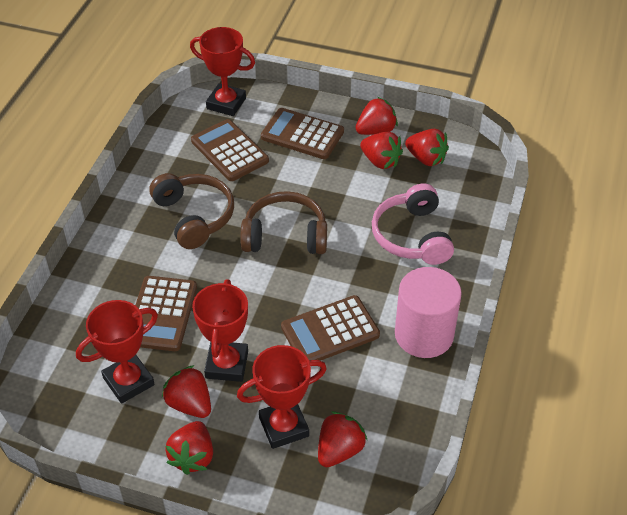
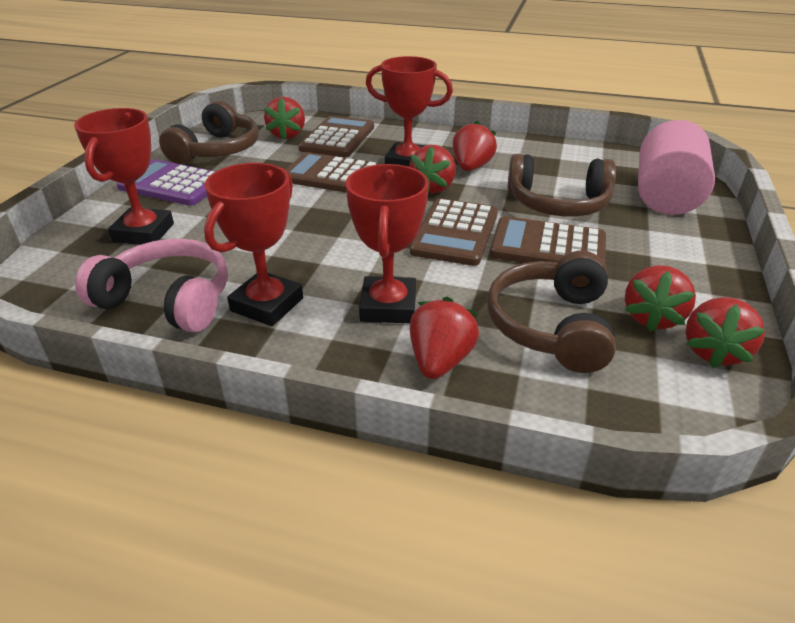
brown headphones: 2 -> 3
purple calculator: 0 -> 1

